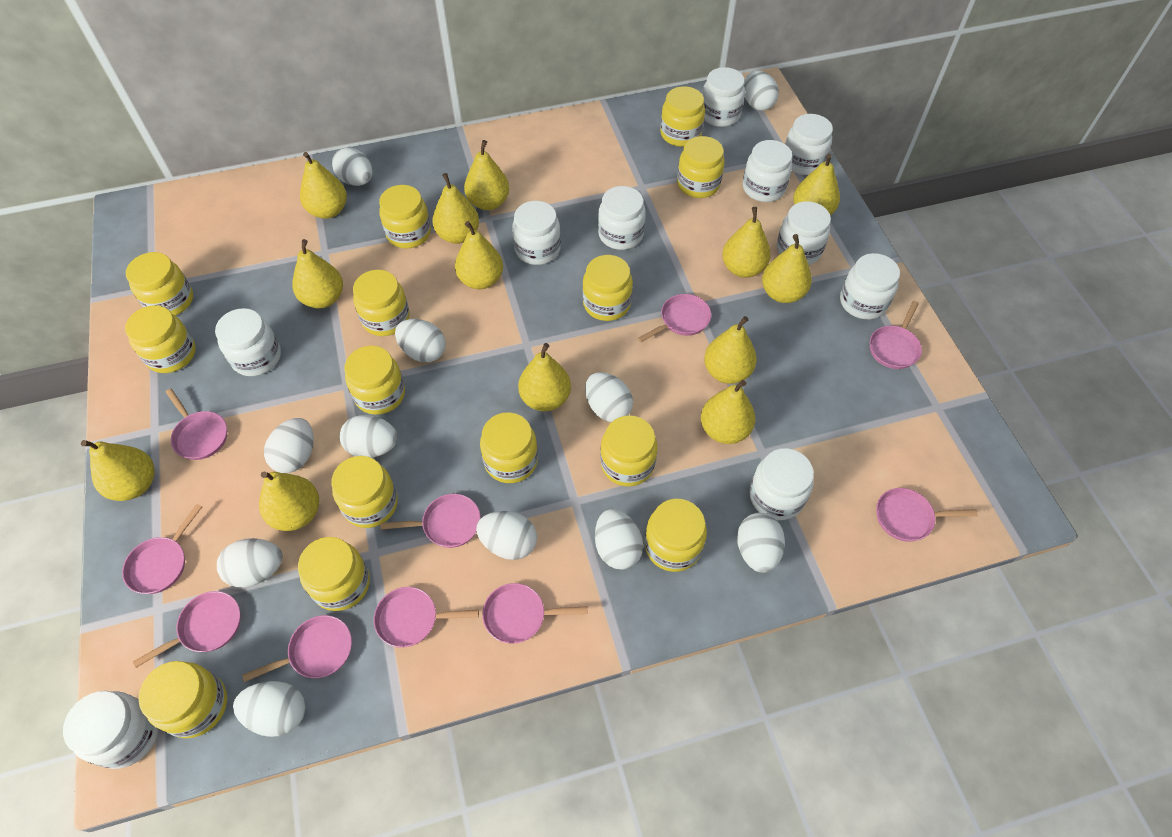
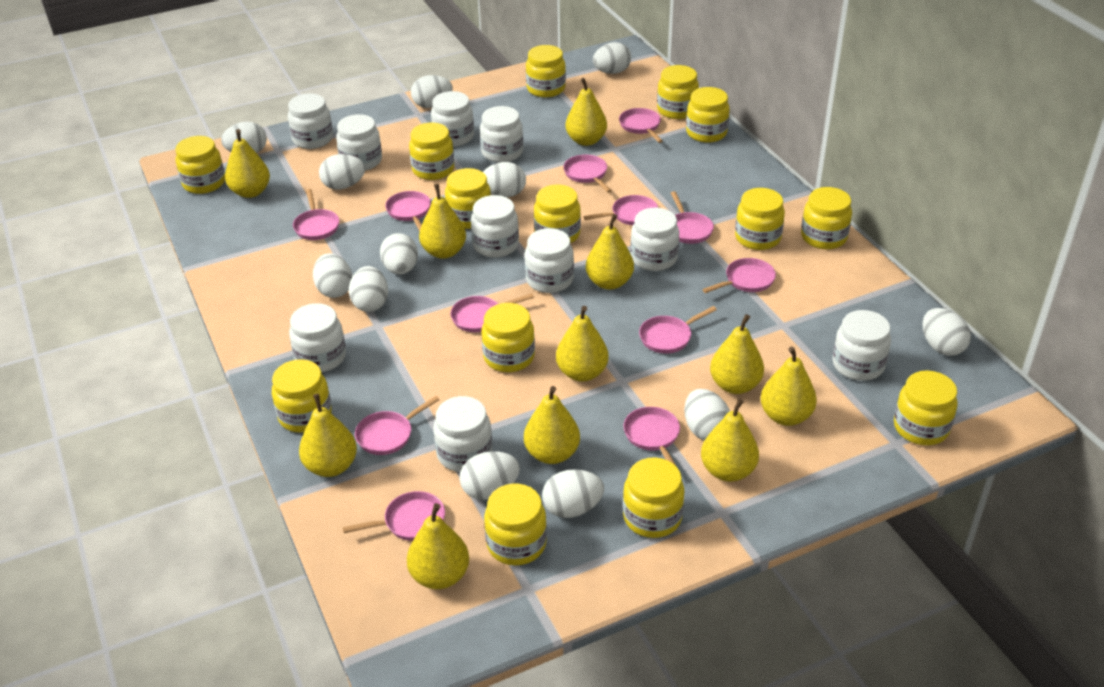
pink pan: 10 -> 12
white egg: 11 -> 12
yellow pear: 13 -> 11

